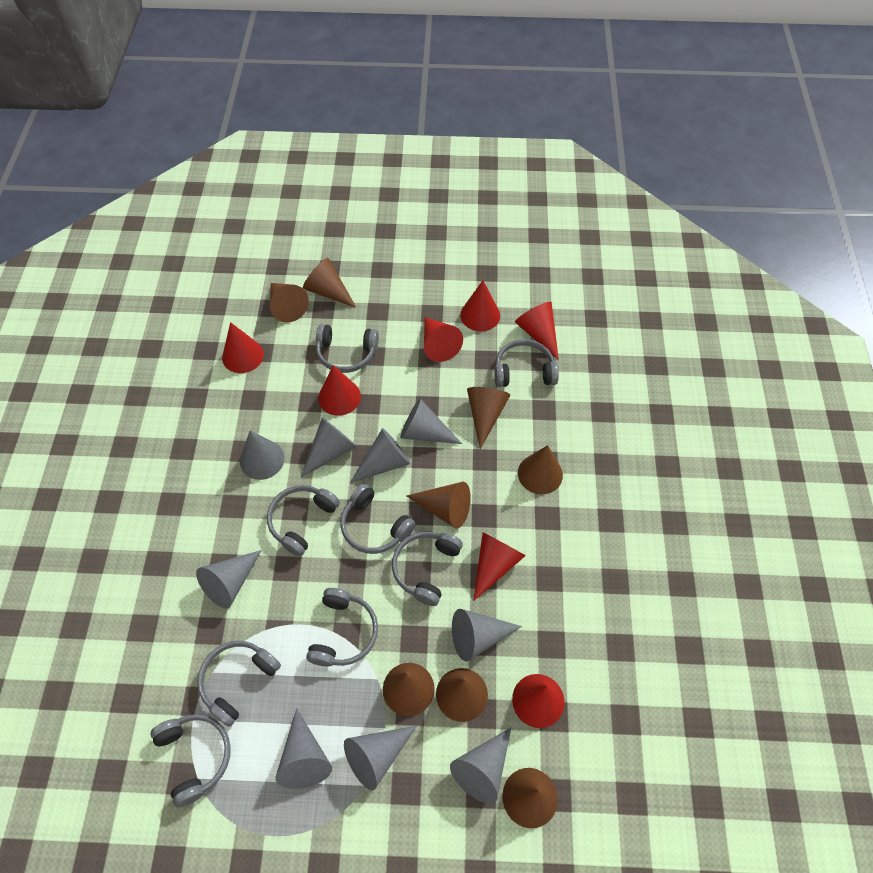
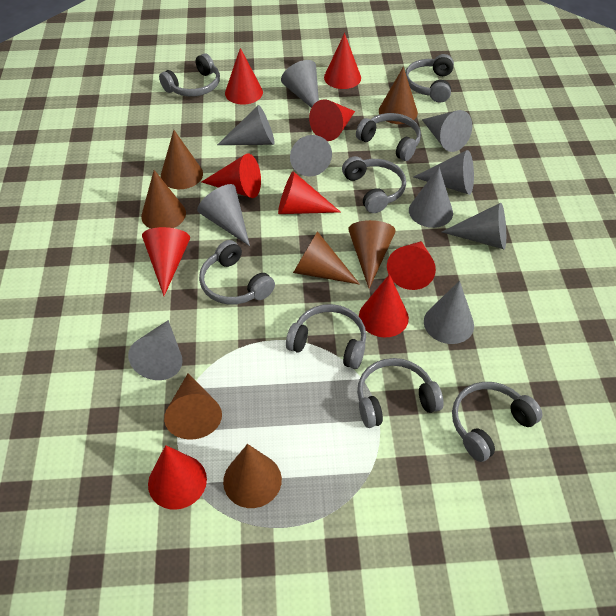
brown cone: 8 -> 7
grey cone: 9 -> 10
red cone: 7 -> 9

